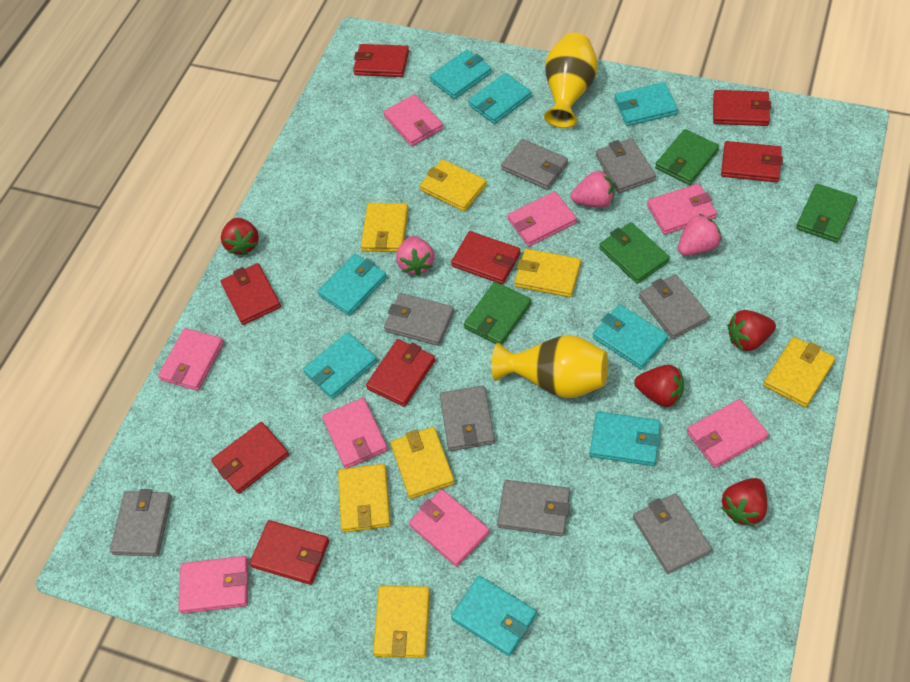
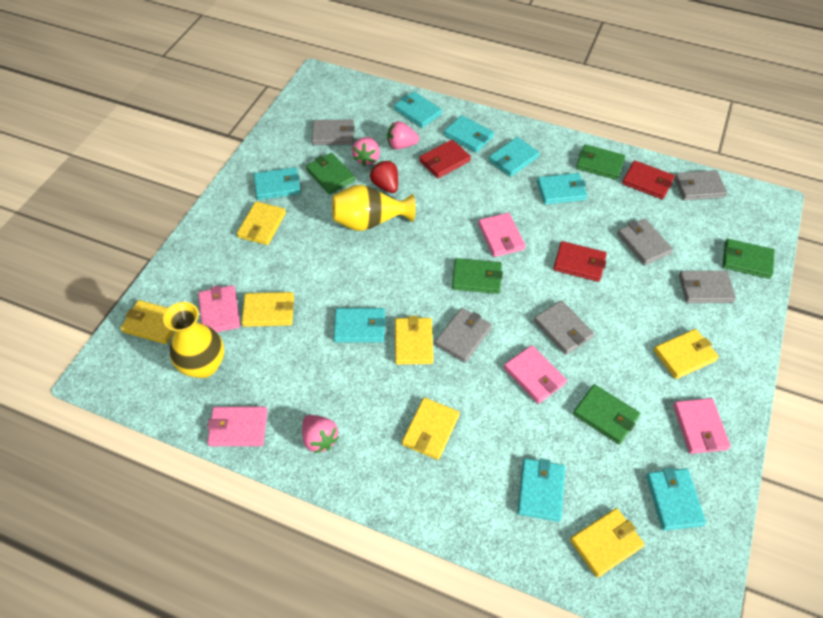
green wallet: 4 -> 5
grey wallet: 8 -> 6
pink wallet: 8 -> 5
red strawberry: 4 -> 1
red wallet: 8 -> 3

